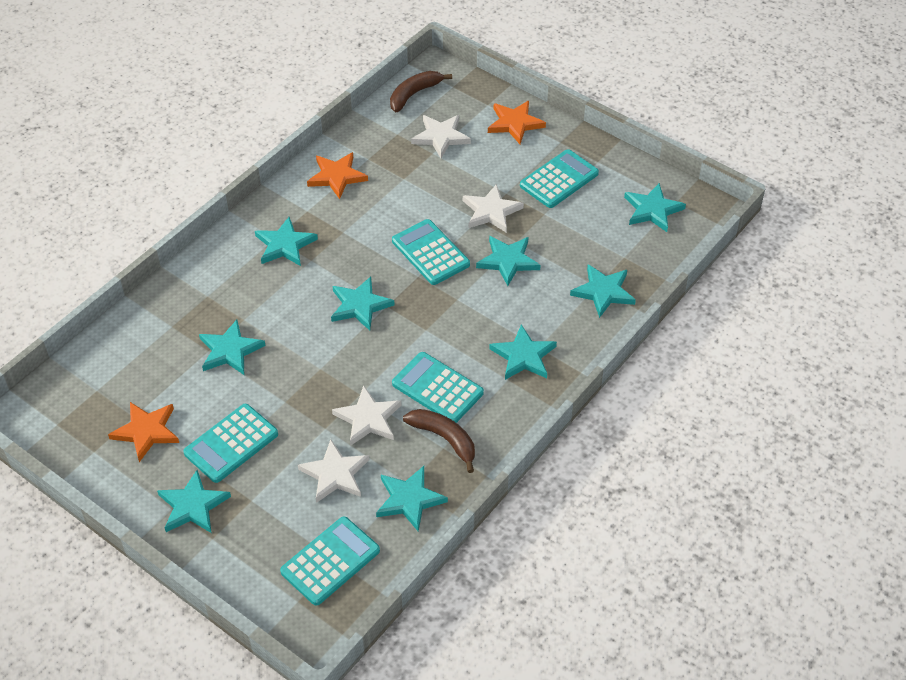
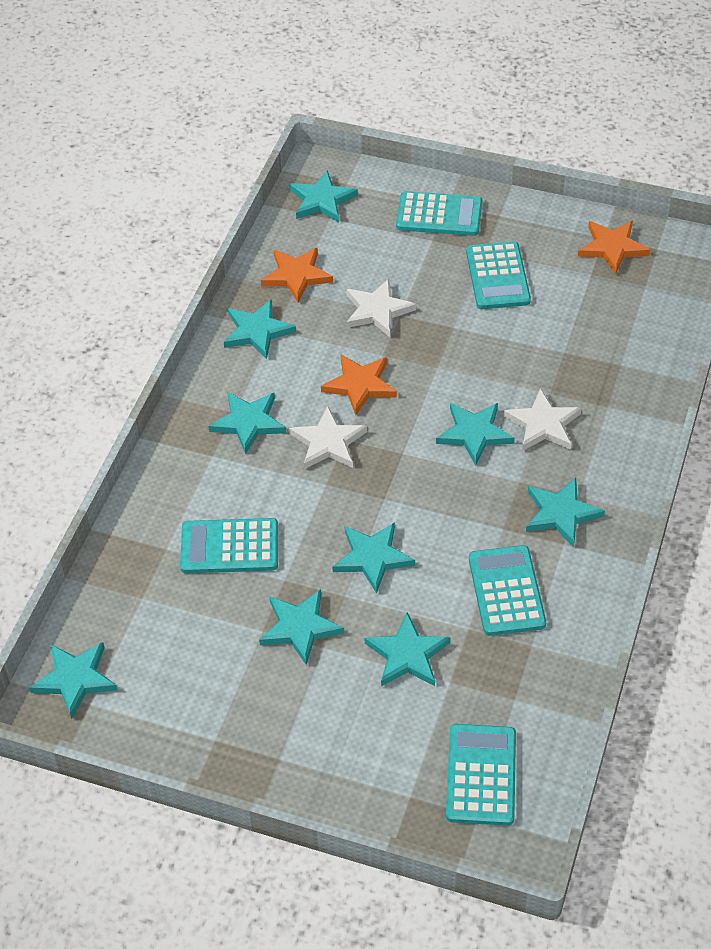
brown banana: 2 -> 0
white star: 4 -> 3

